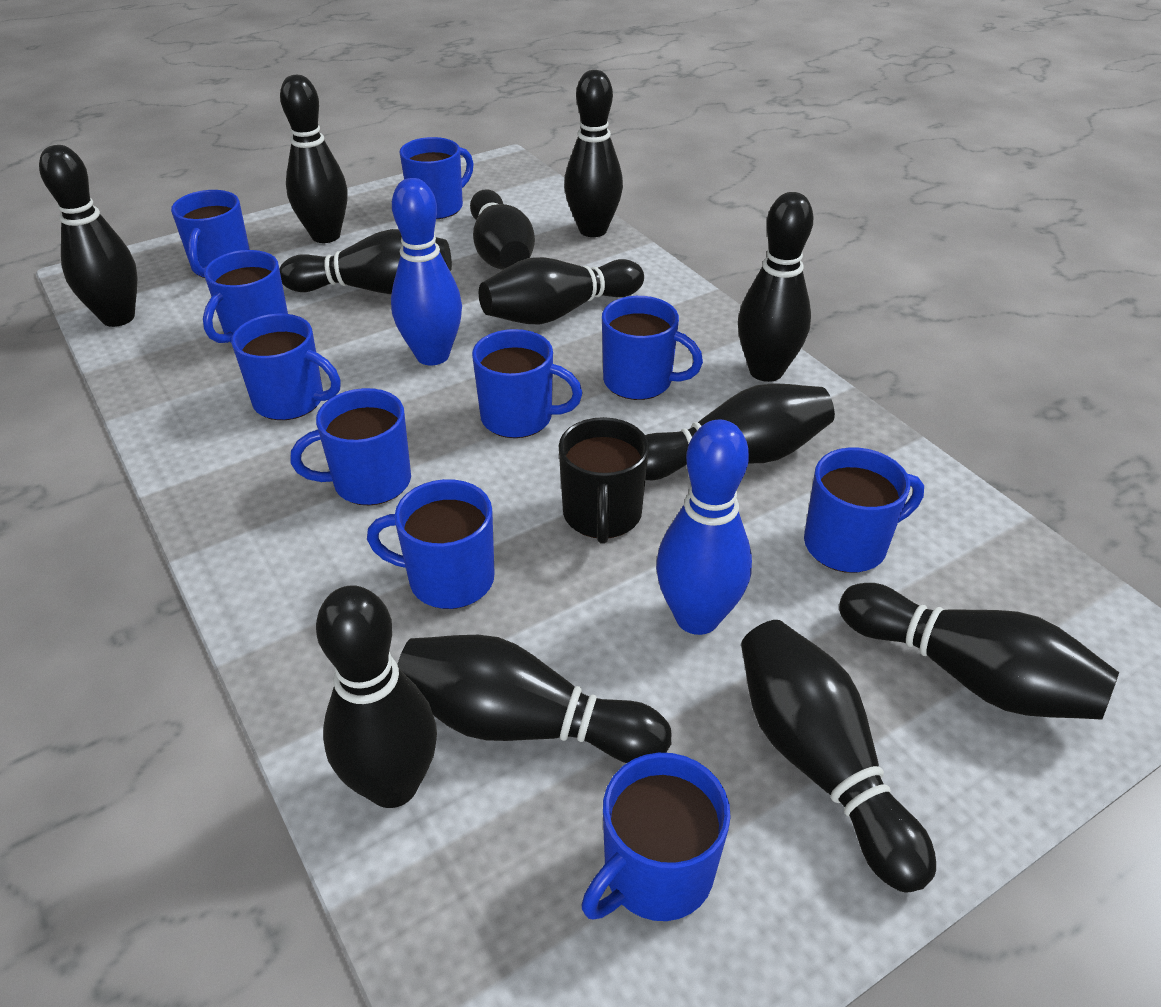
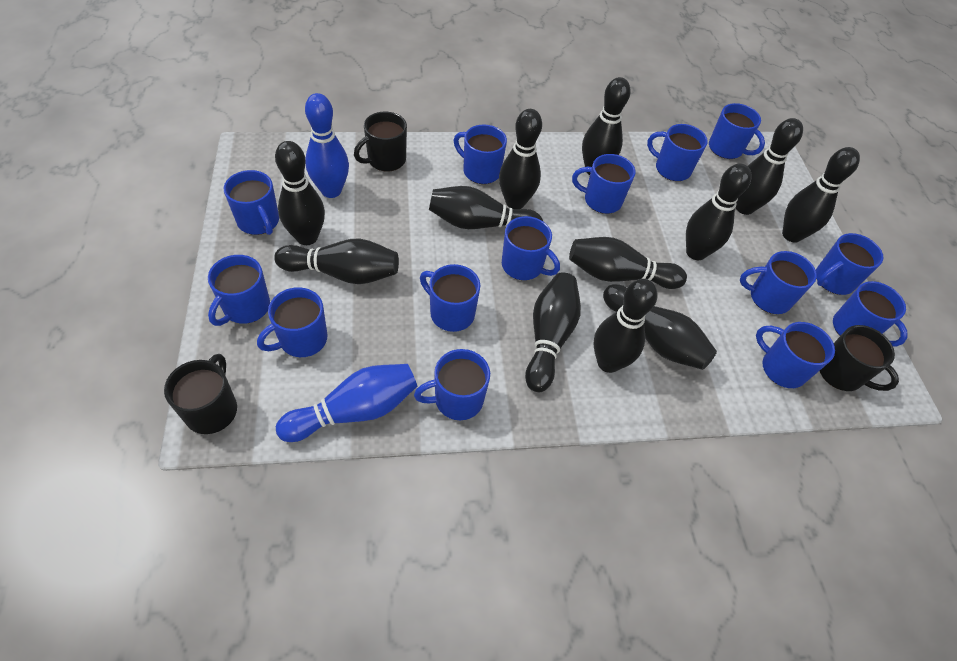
black mug: 1 -> 3
blue mug: 10 -> 14

